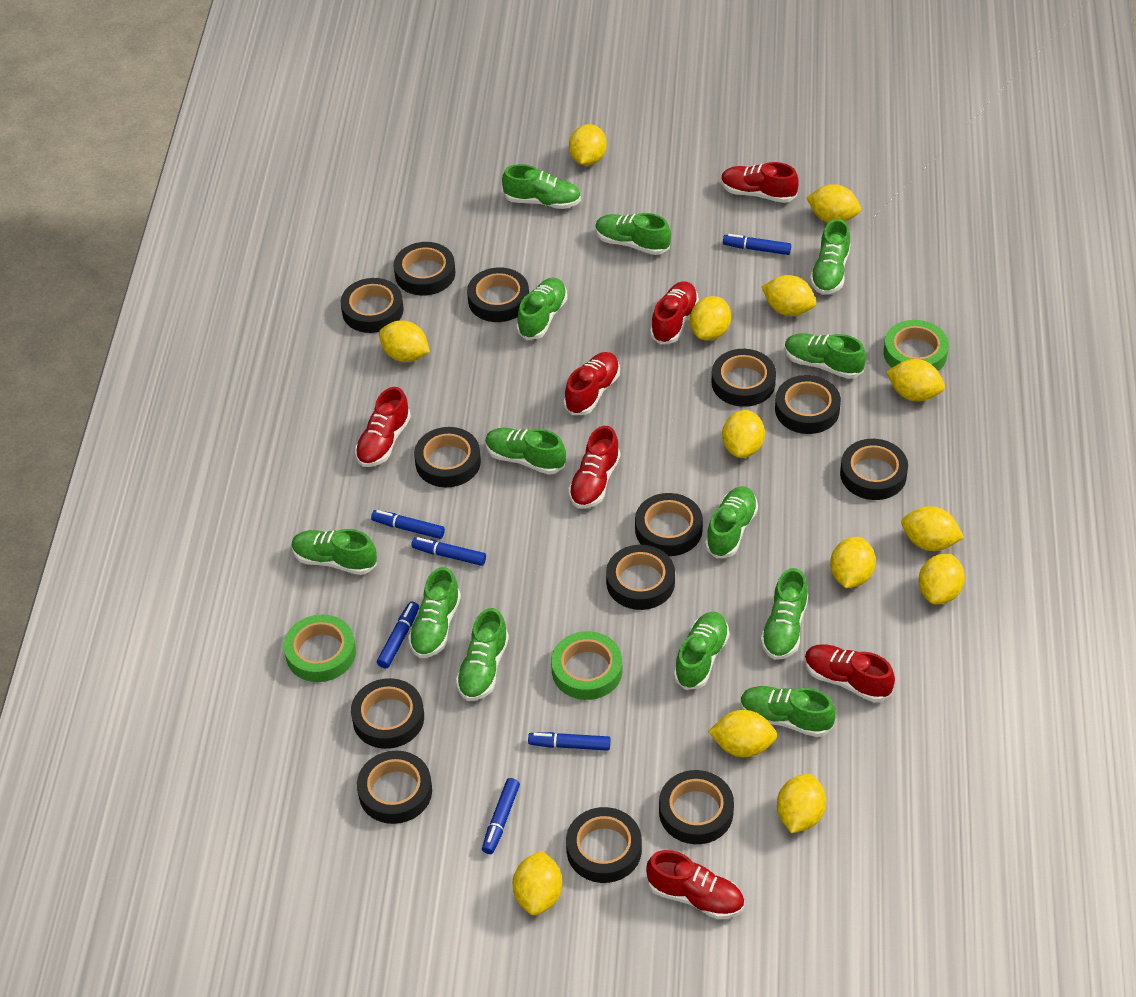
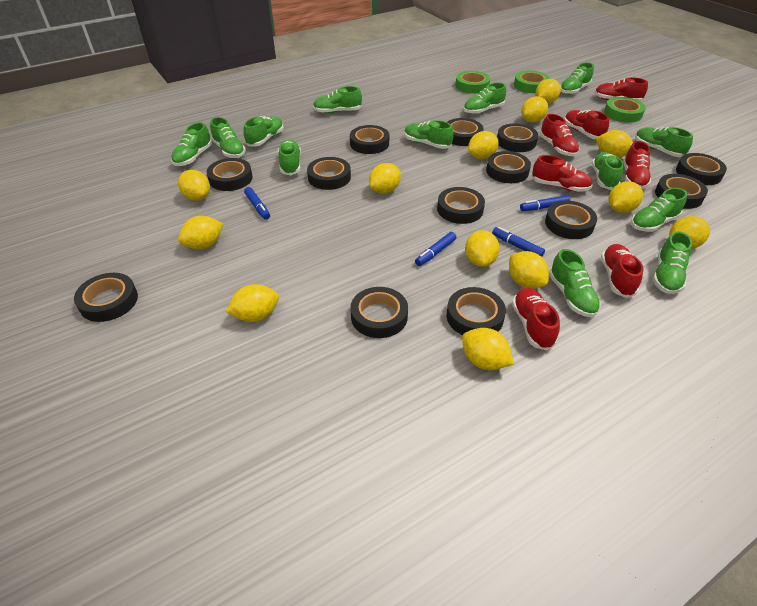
blue marker: 6 -> 4

